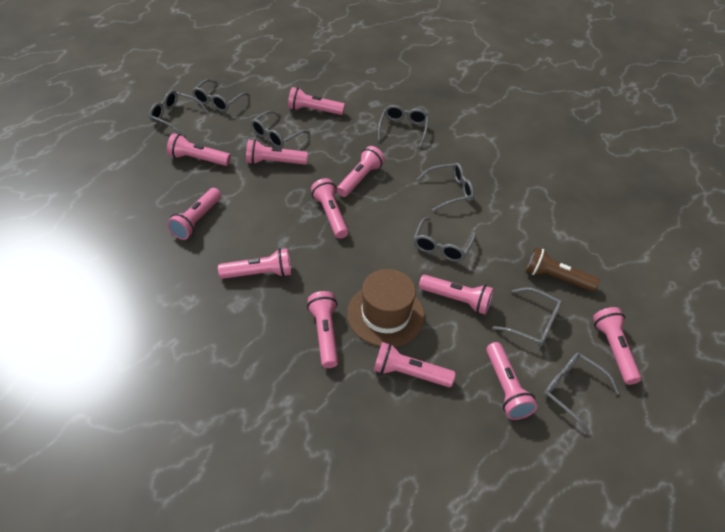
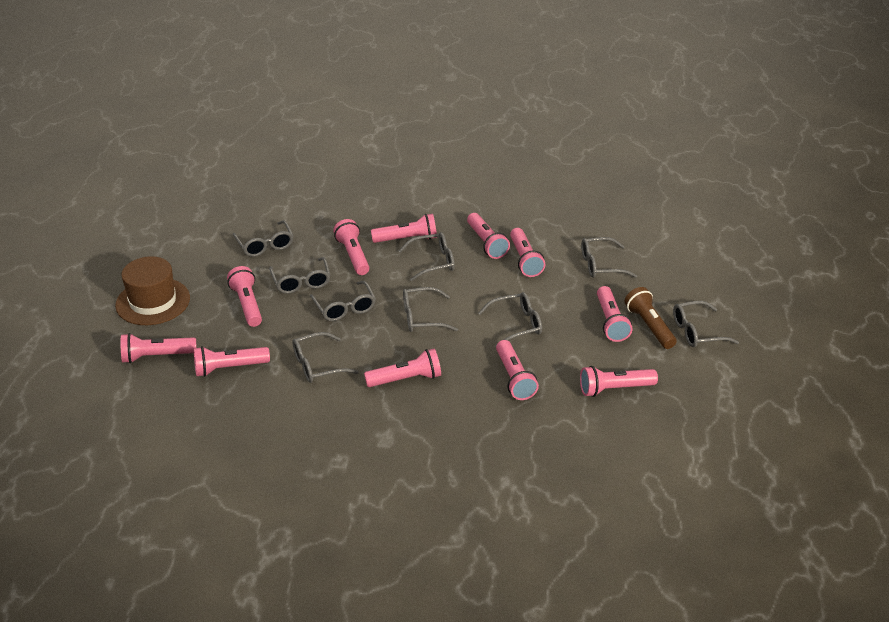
grey glasses: 8 -> 9
pink flashlight: 12 -> 11

